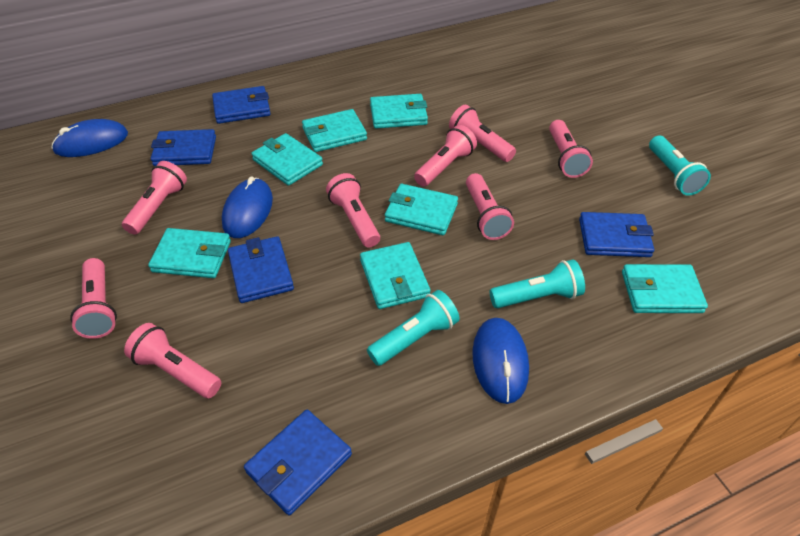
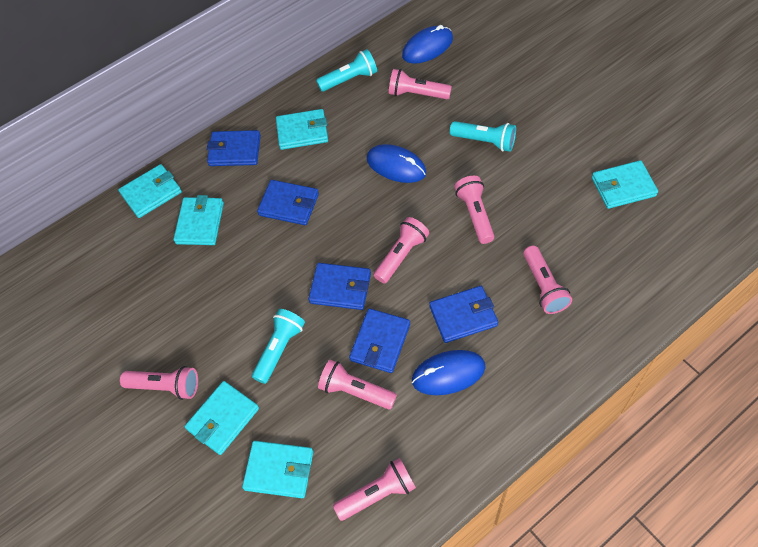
pink flashlight: 8 -> 7
turquoise wallet: 7 -> 6

